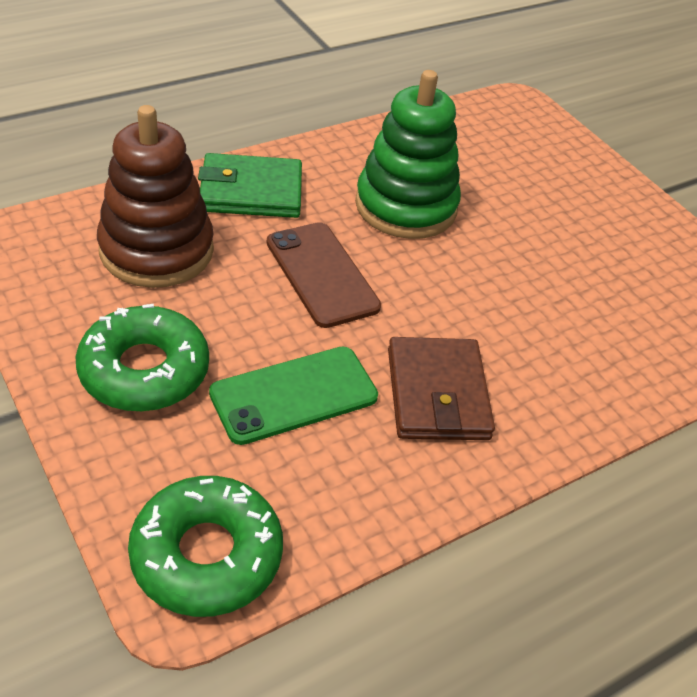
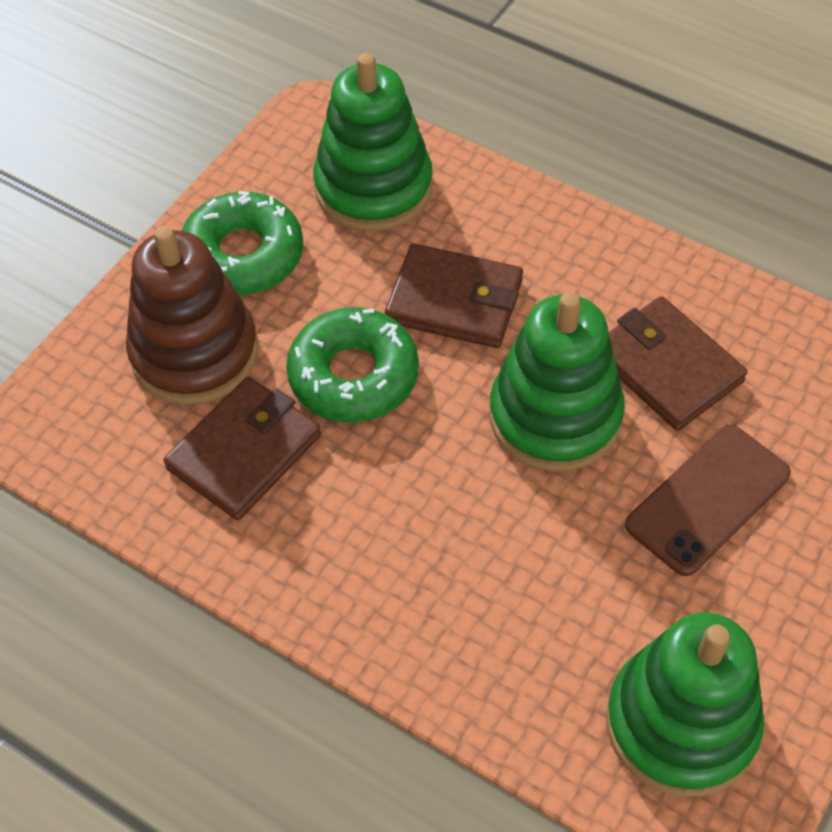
brown wallet: 1 -> 3
green phone: 1 -> 0
green stacking toy: 1 -> 3
green wallet: 1 -> 0

